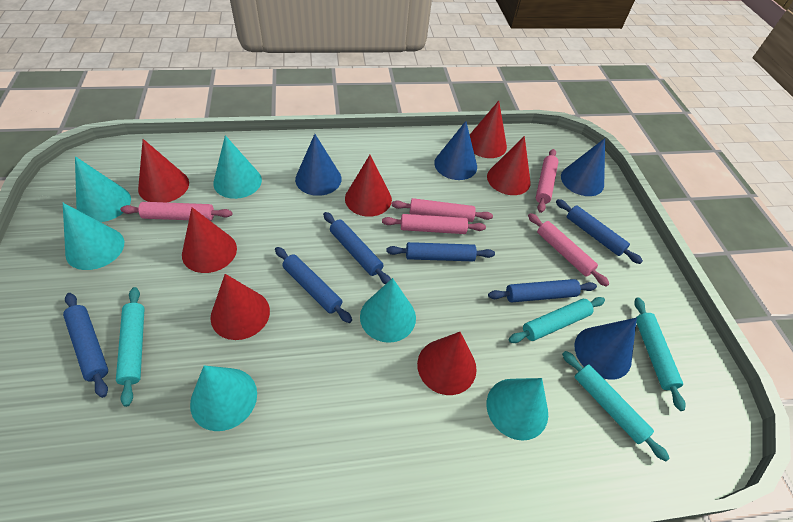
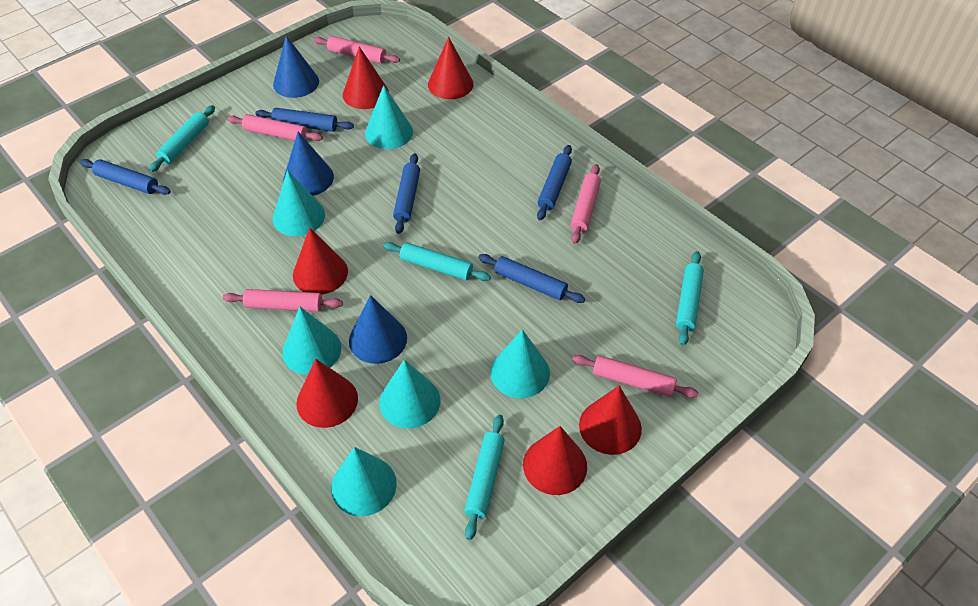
blue cone: 4 -> 3
blue rolling pin: 6 -> 5
red cone: 7 -> 6

